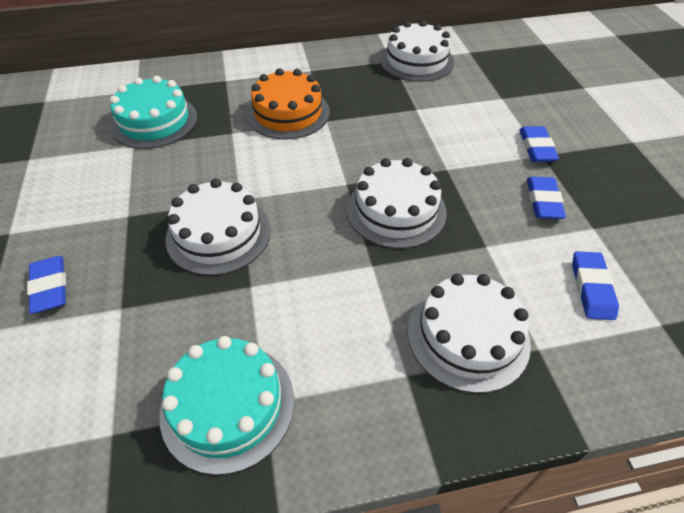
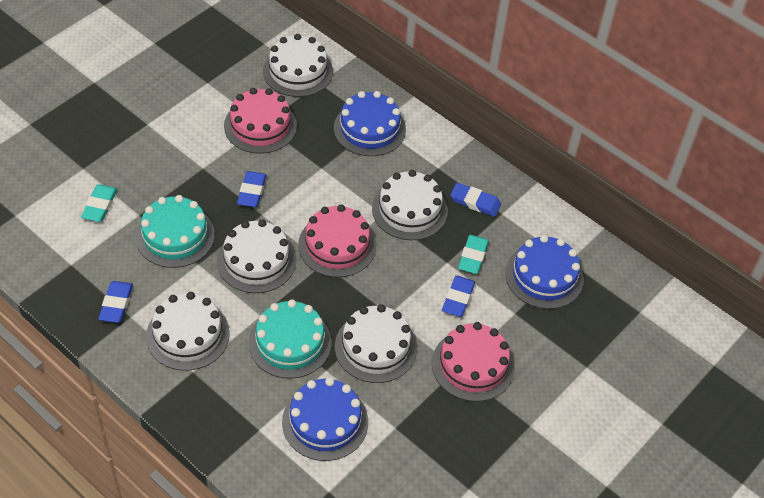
blue cake: 0 -> 3
orange cake: 1 -> 0
pink cake: 0 -> 3
turquoise eraser: 0 -> 2
white cake: 4 -> 5

